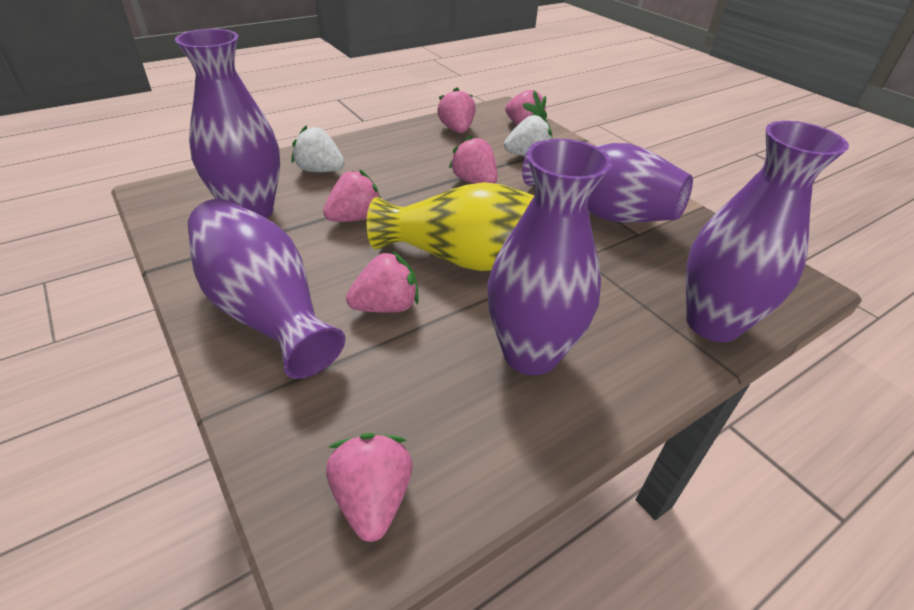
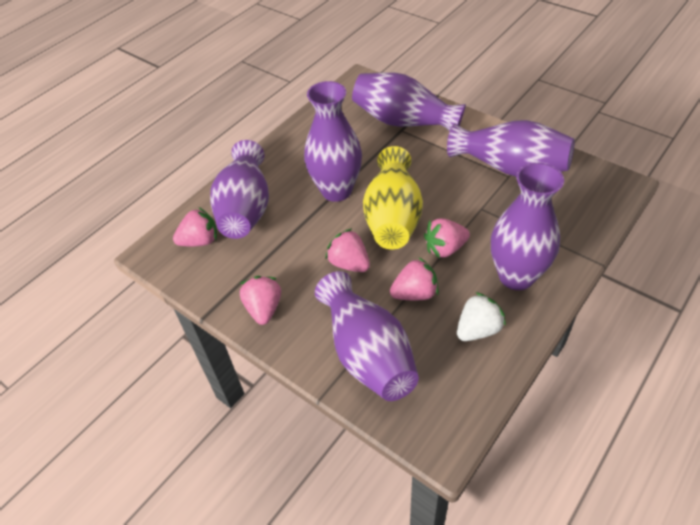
pink strawberry: 6 -> 5
purple vase: 5 -> 6
white strawberry: 2 -> 1

